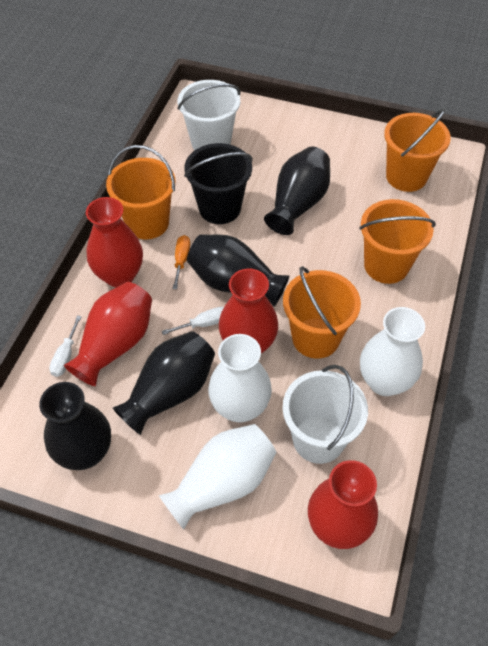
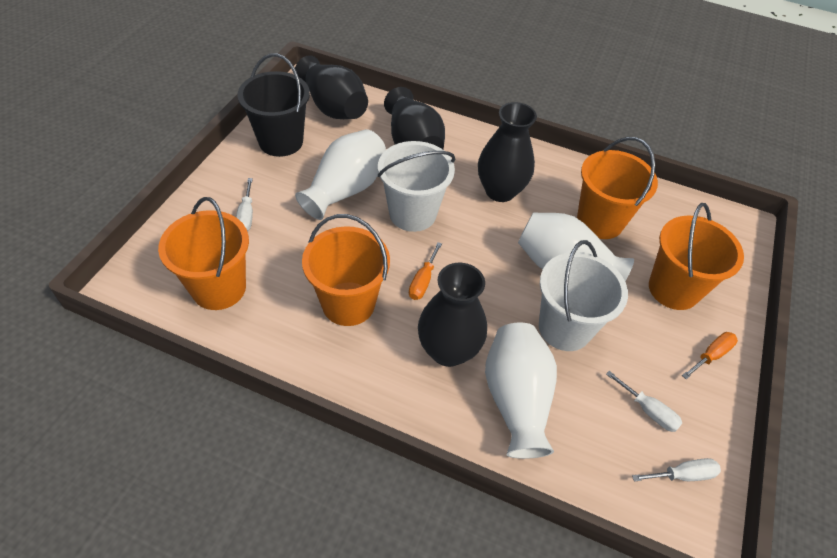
orange screwdriver: 1 -> 2
red vase: 4 -> 0
white screwdriver: 2 -> 3

